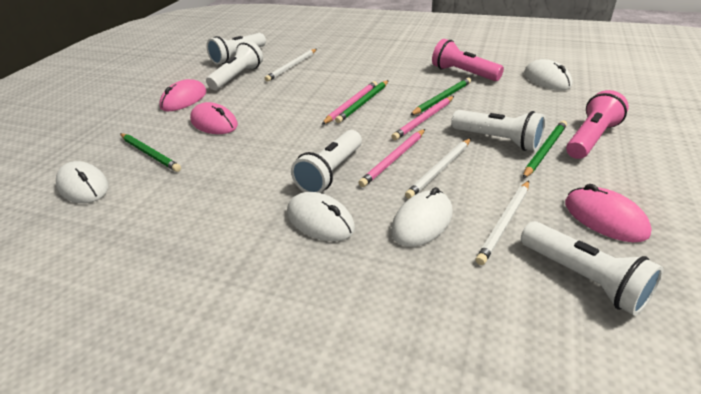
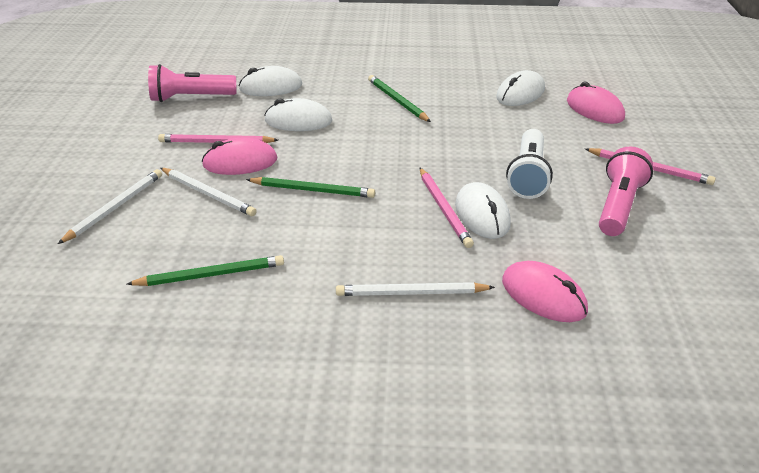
green pencil: 4 -> 3
white flashlight: 5 -> 1

